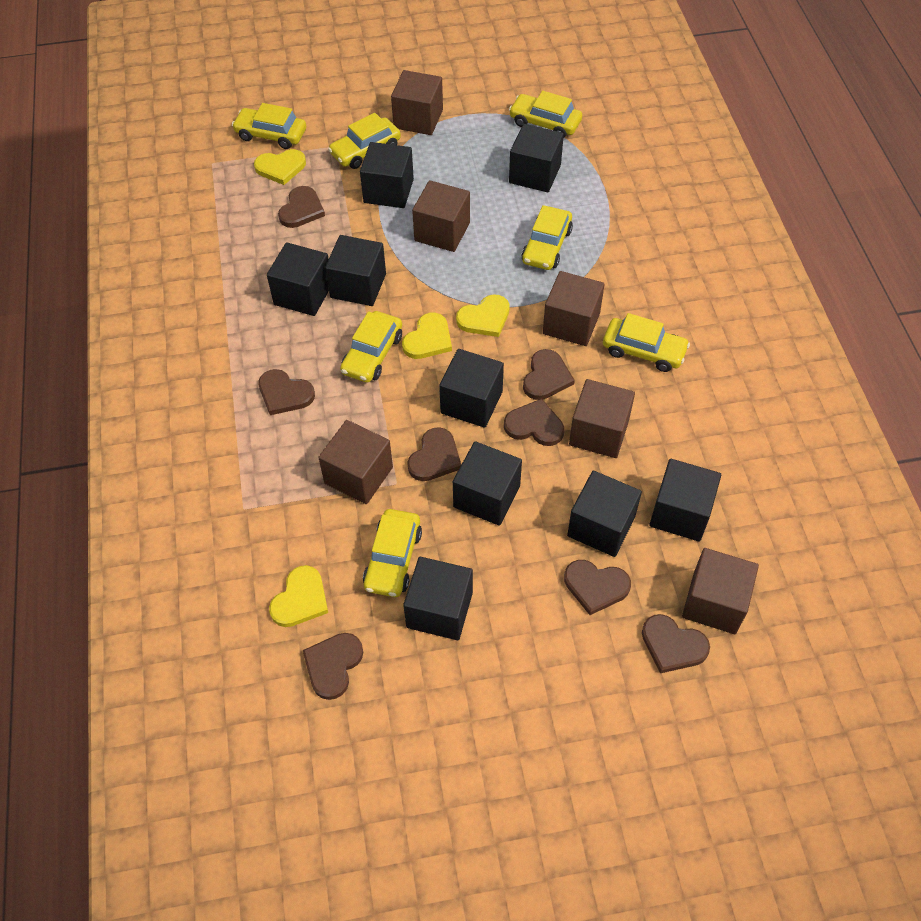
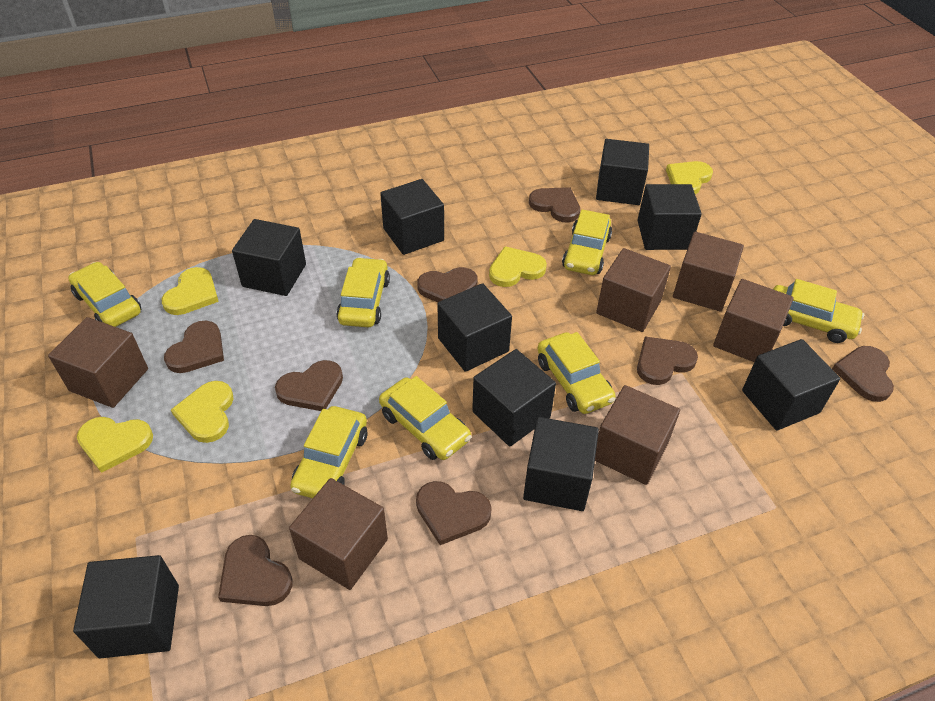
yellow heart: 4 -> 5

